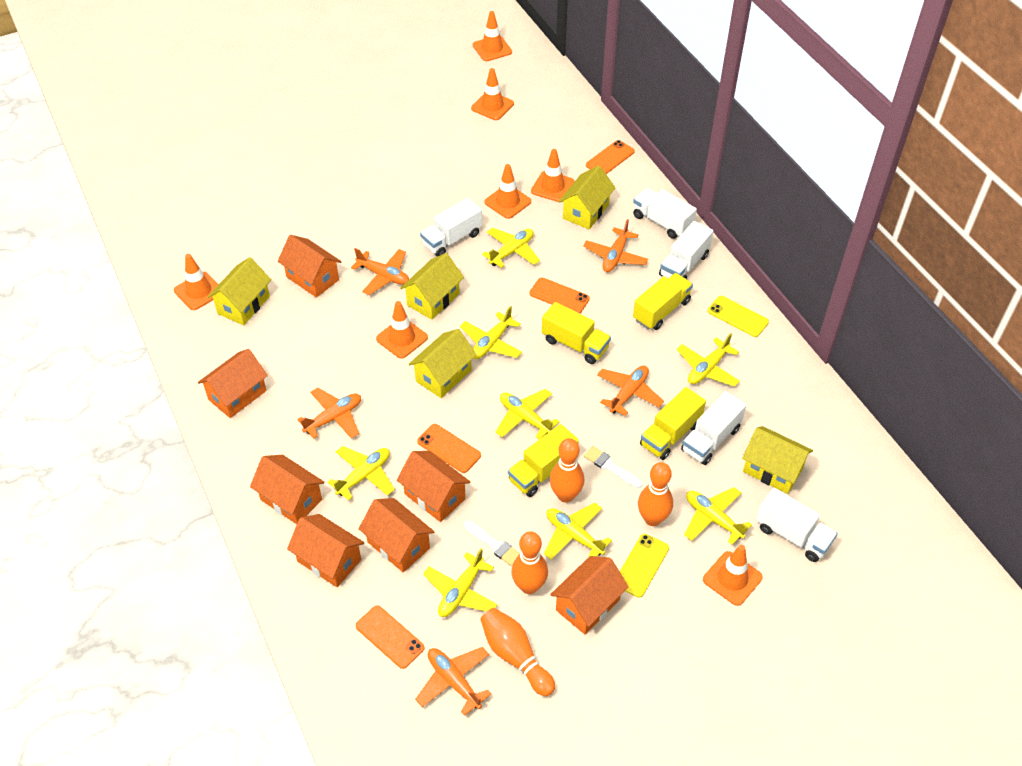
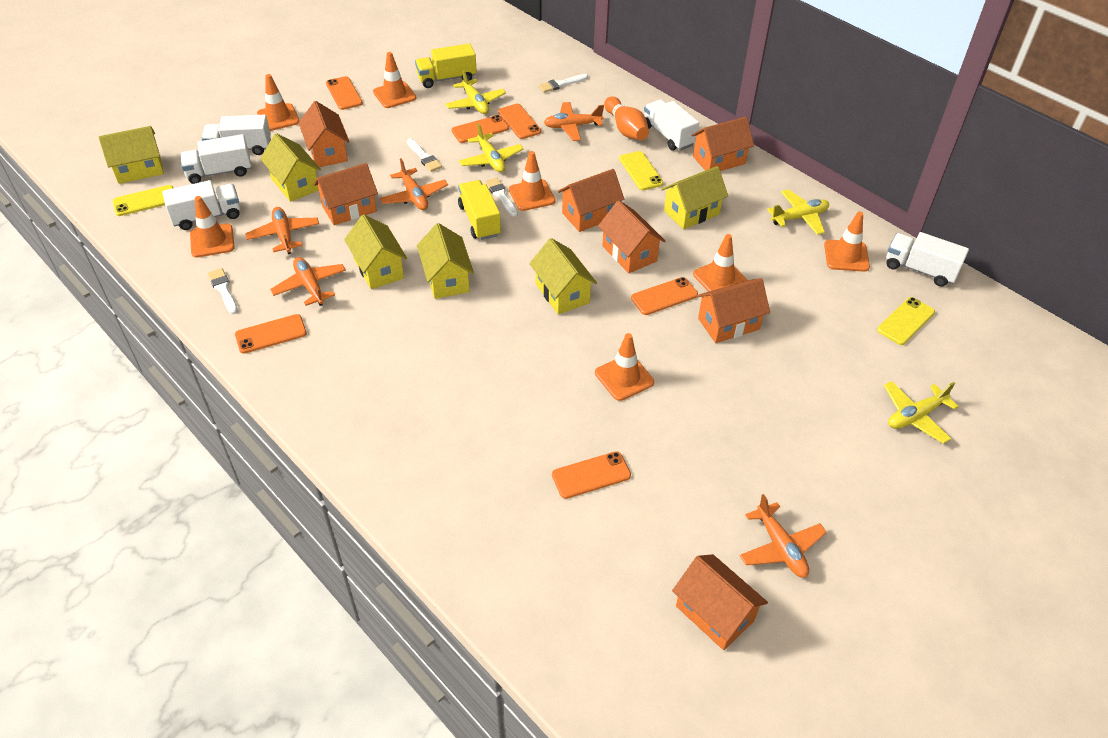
orange bowling pin: 4 -> 1
orange phone: 4 -> 6
white brush: 2 -> 4
yellow house: 5 -> 6
yellow phone: 2 -> 3
yellow plane: 8 -> 4
yellow truck: 4 -> 2

